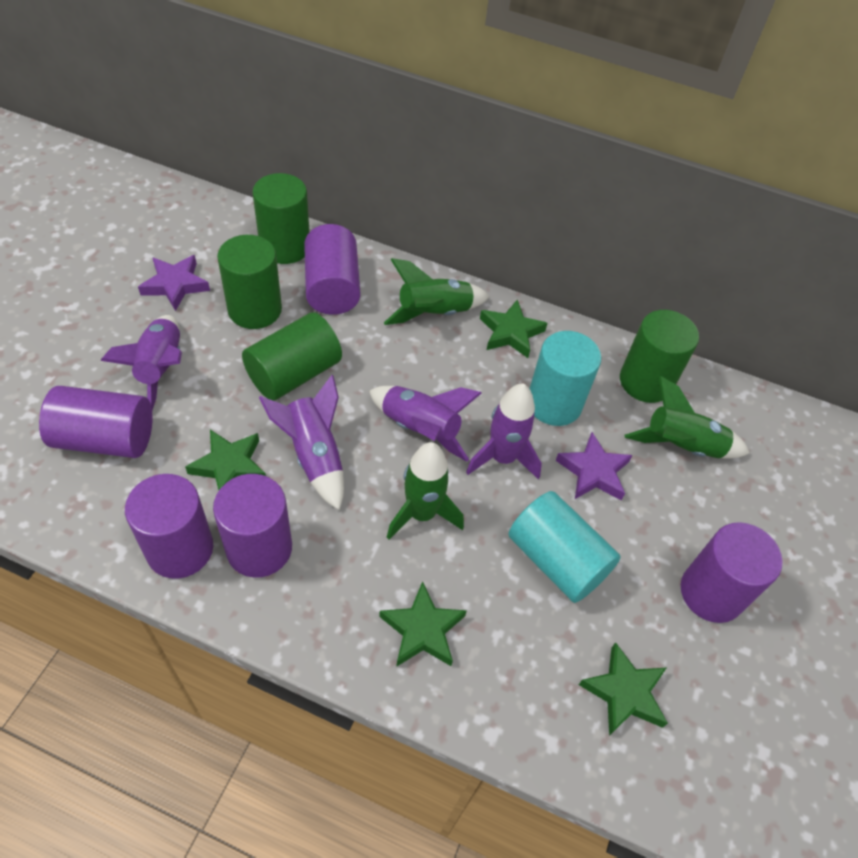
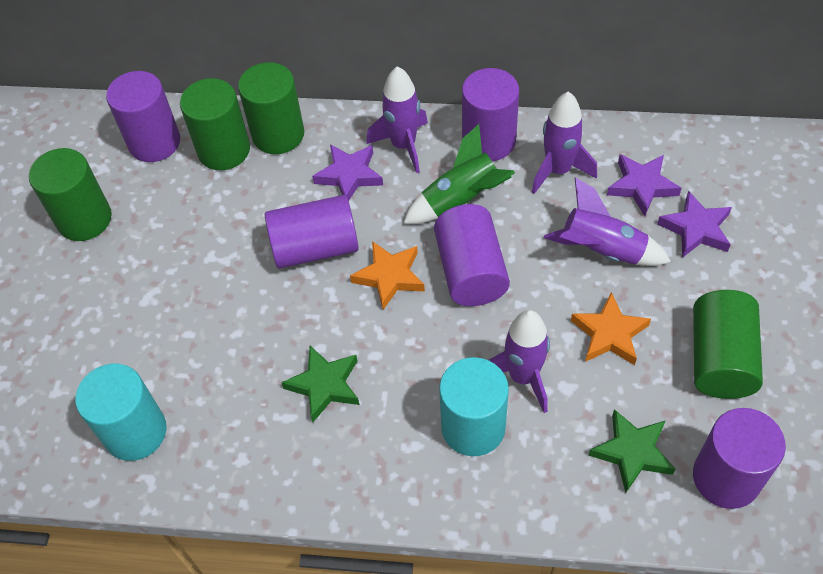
green rocket: 3 -> 1
green star: 4 -> 2
orange star: 0 -> 2
purple star: 2 -> 3

